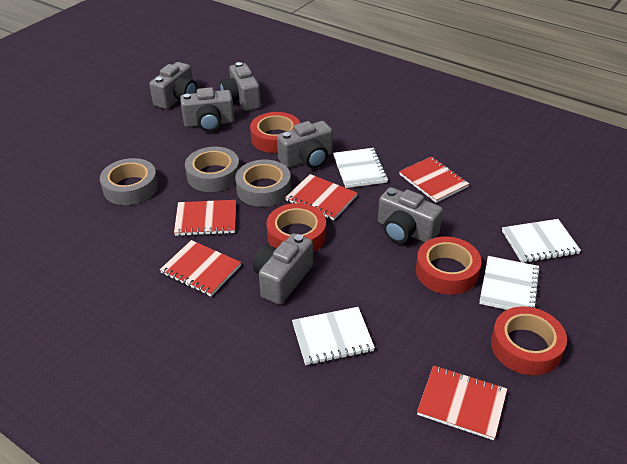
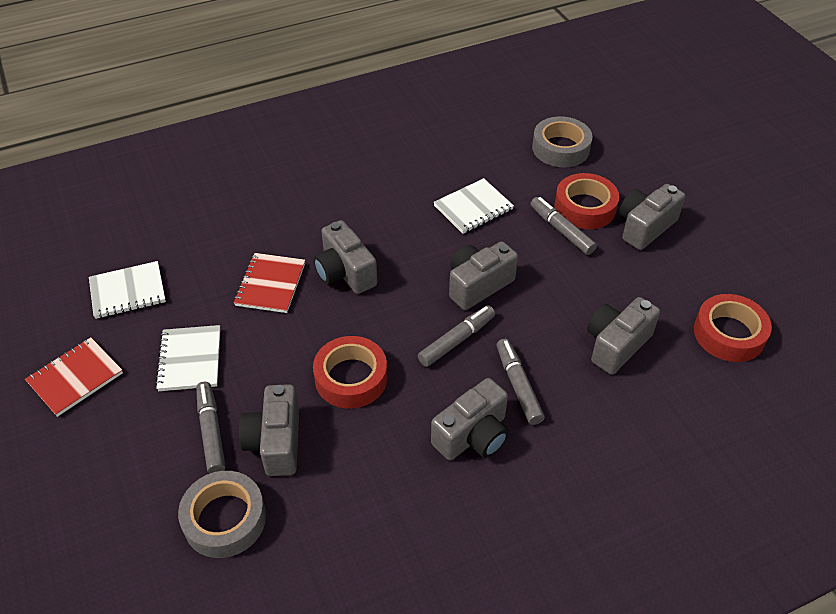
grey marker: 0 -> 4
grey tape: 3 -> 2
red notebook: 5 -> 2
red tape: 4 -> 3
white notebook: 4 -> 3

